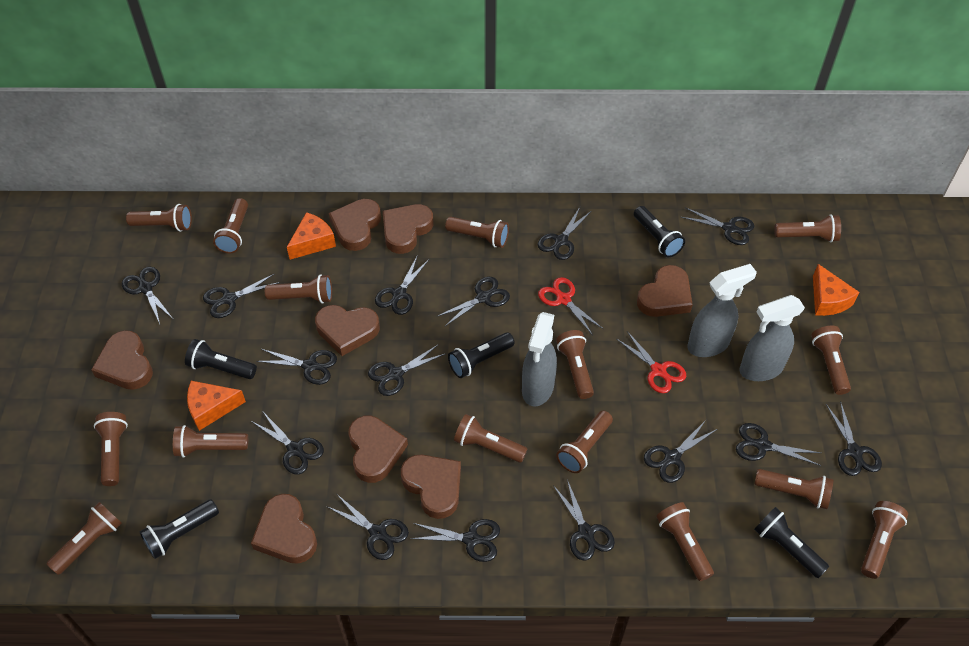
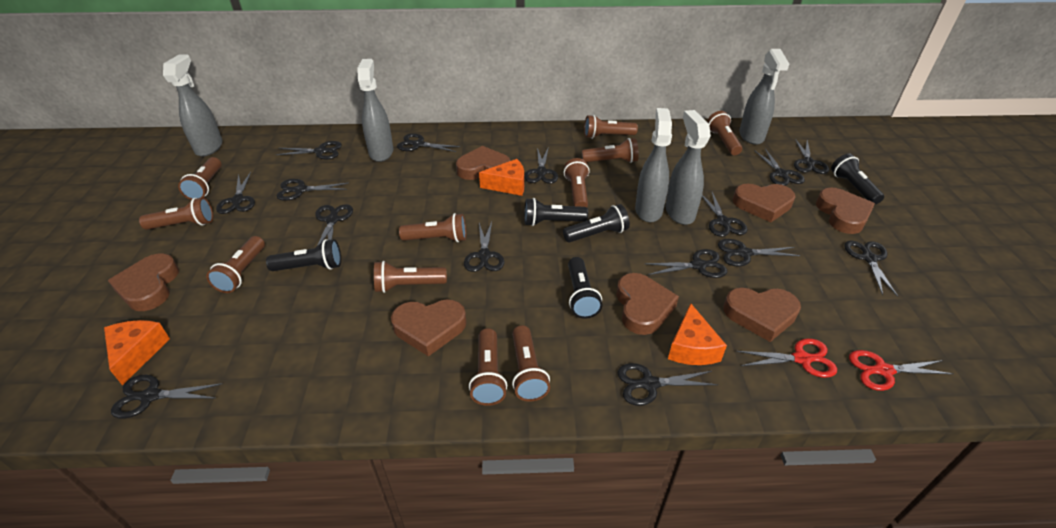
brown flashlight: 15 -> 11
brown heart: 8 -> 7
grey spray bottle: 3 -> 5

